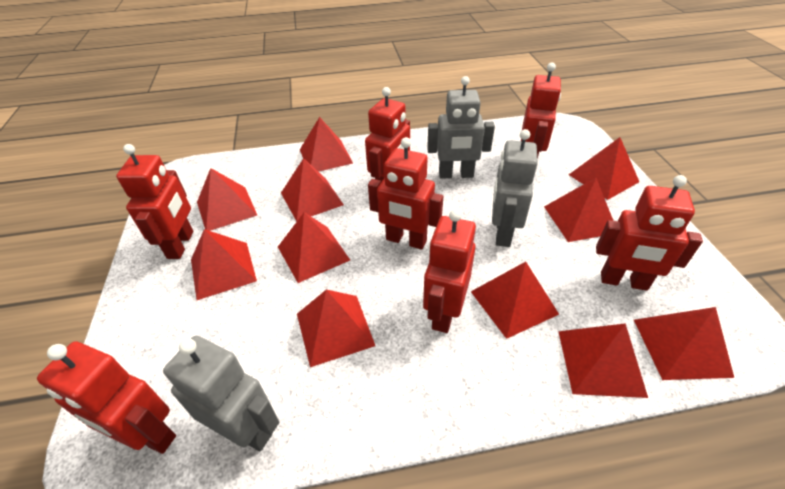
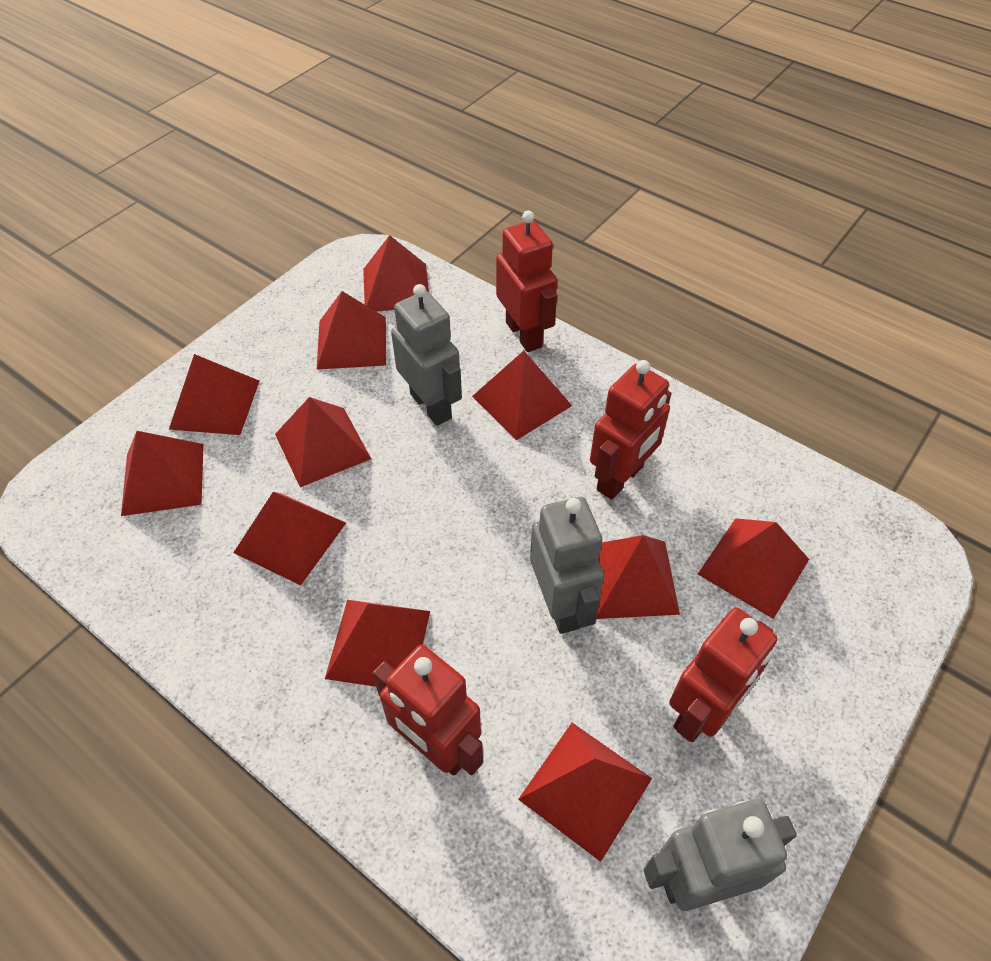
red robot: 7 -> 4

